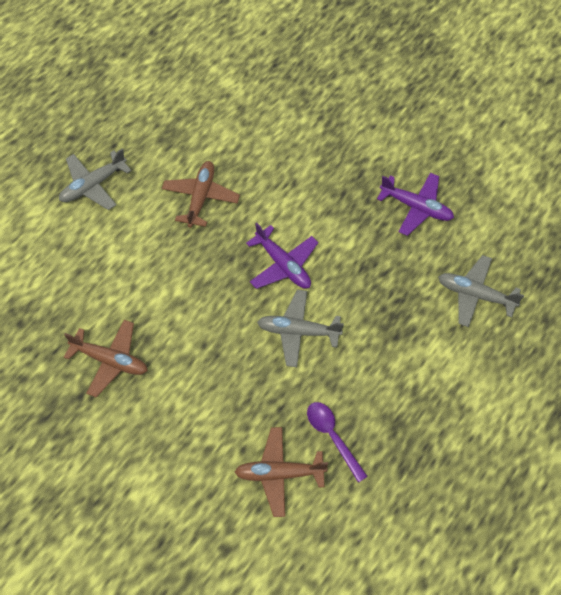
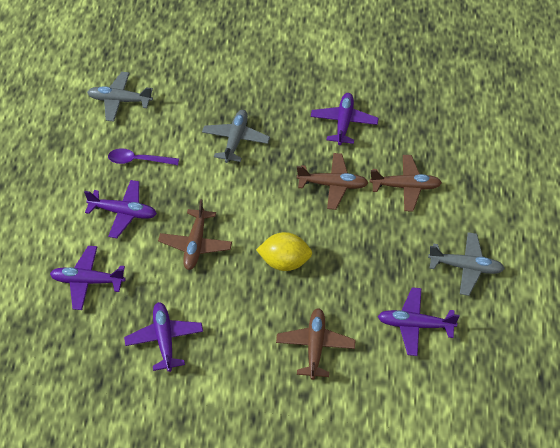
brown plane: 3 -> 4
purple plane: 2 -> 5
yellow lemon: 0 -> 1

